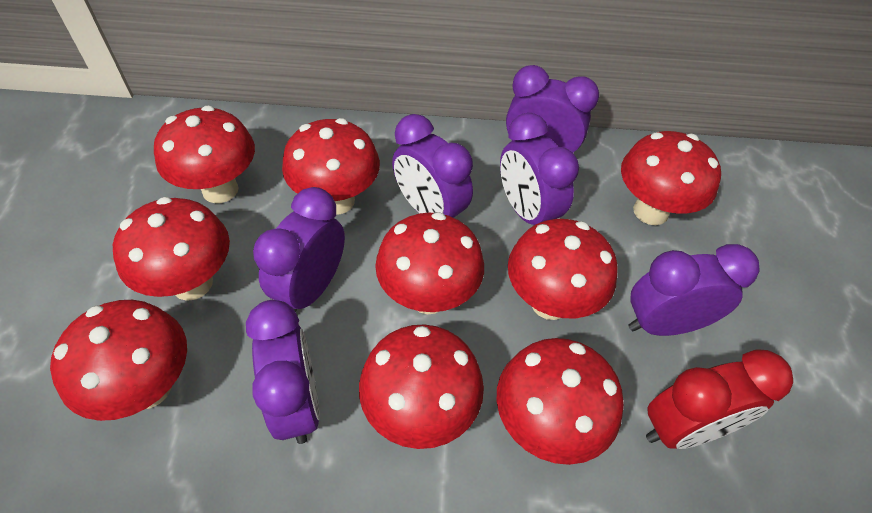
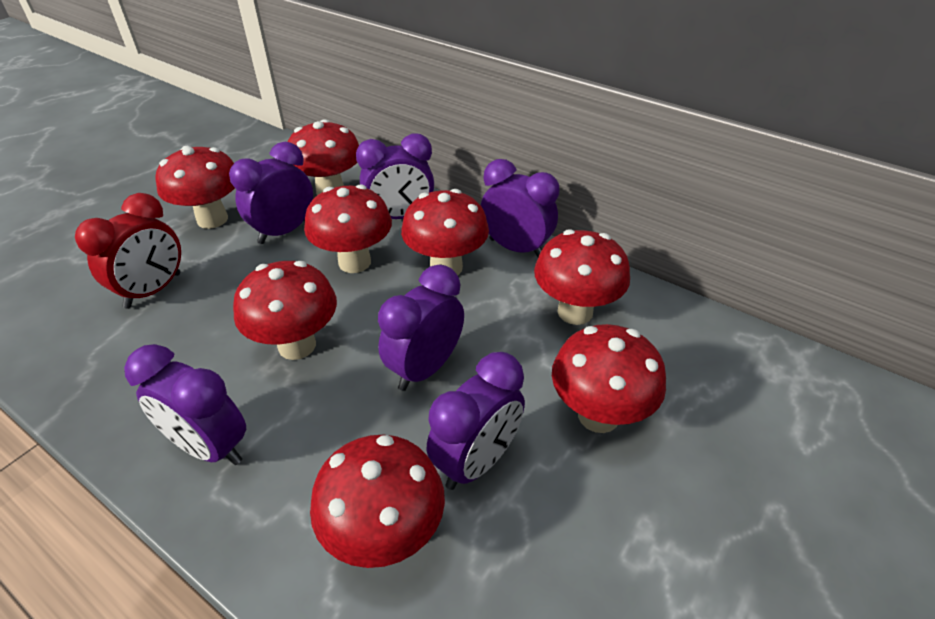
red mushroom: 9 -> 8

